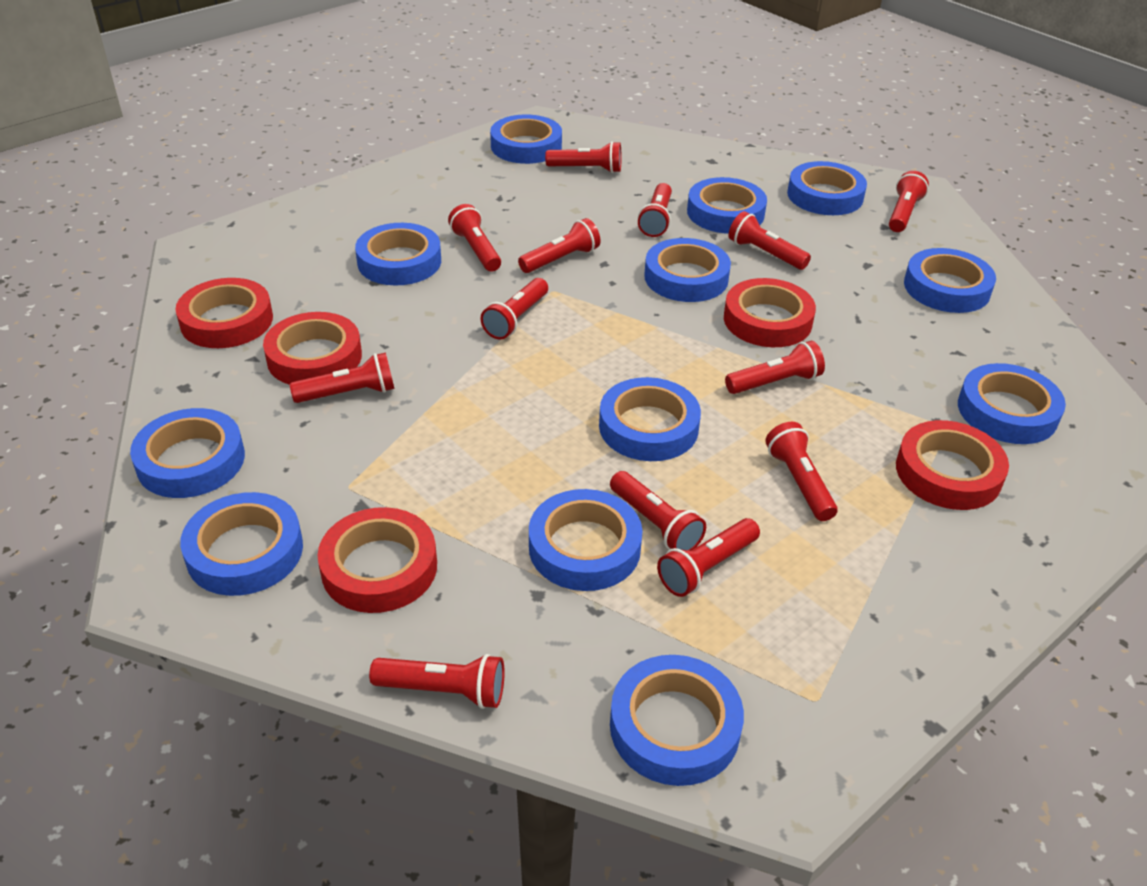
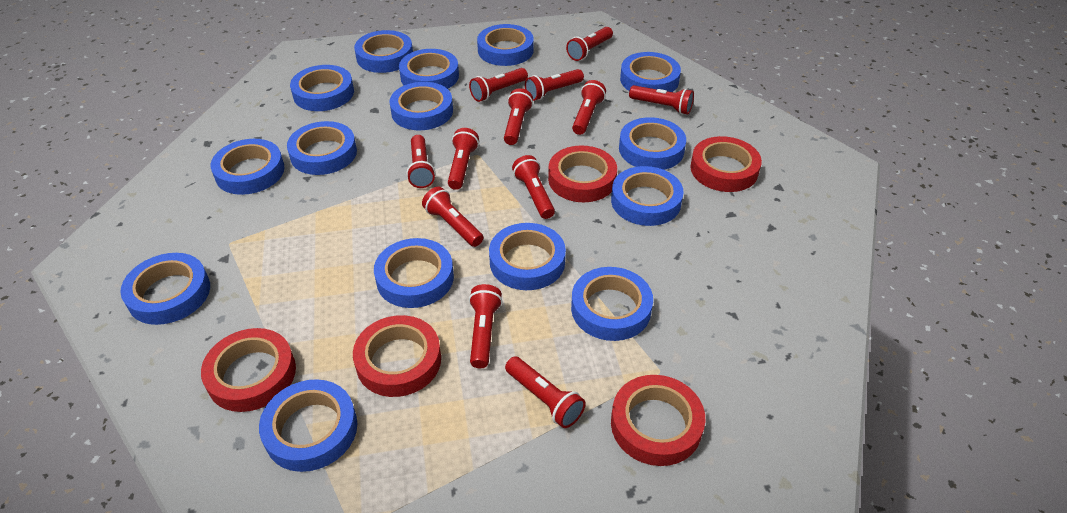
blue tape: 12 -> 15
red flashlight: 13 -> 12

